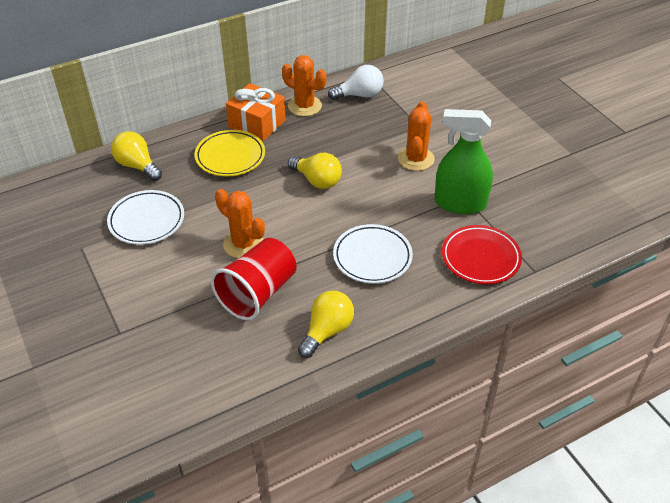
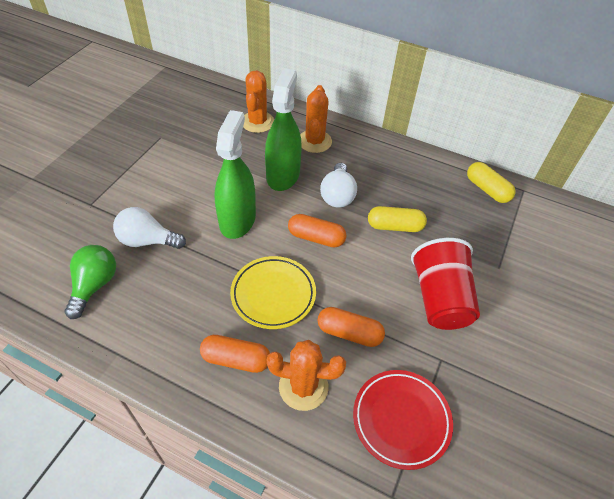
green light bulb: 0 -> 1
green spray bottle: 1 -> 2
orange capsule: 0 -> 3
orange gift: 1 -> 0
white light bulb: 1 -> 2
white plate: 2 -> 0
yellow capsule: 0 -> 2
yellow light bulb: 3 -> 0

